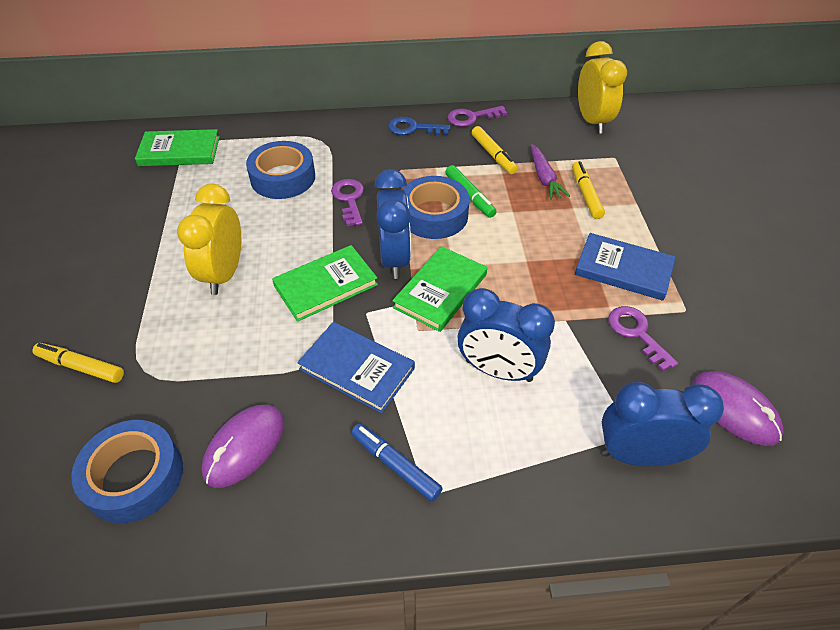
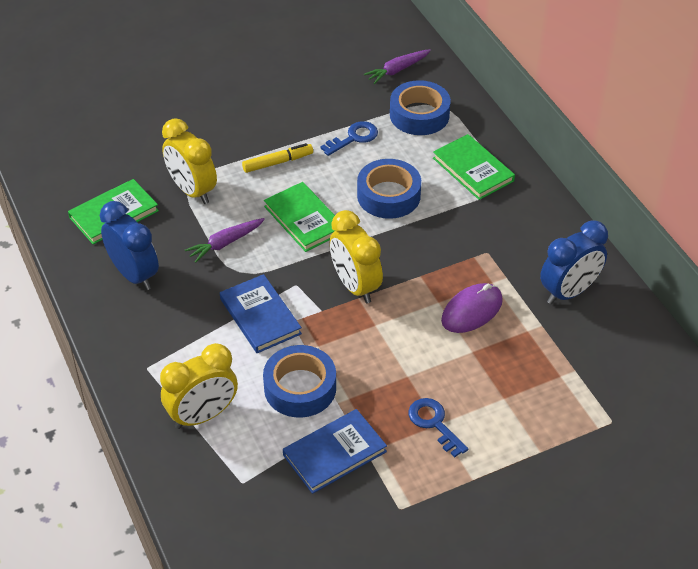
blue clock: 3 -> 2
blue key: 1 -> 2
blue marker: 1 -> 0
green marker: 1 -> 0
purple carrot: 1 -> 2
purple key: 3 -> 0
purple mouse: 2 -> 1
yellow clock: 2 -> 3
yellow marker: 3 -> 1

